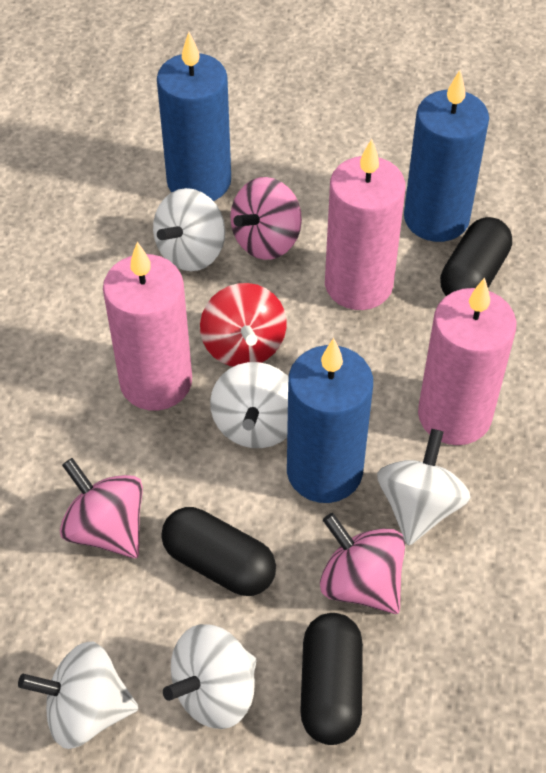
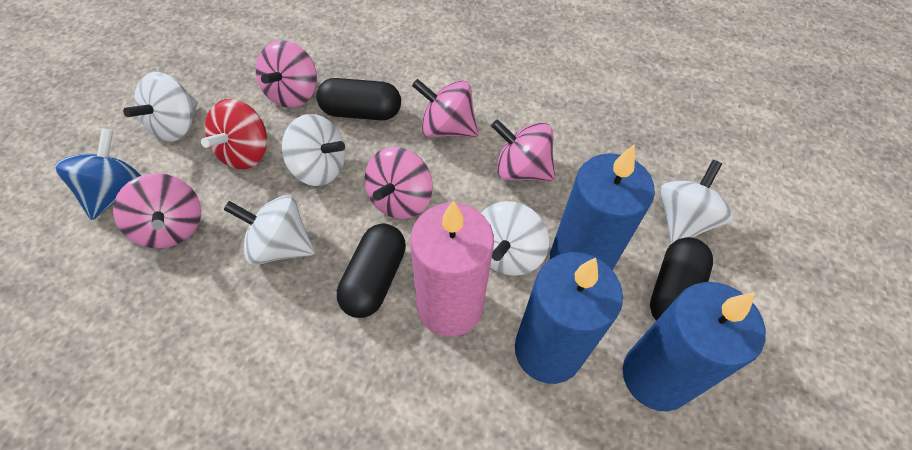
blue spinning top: 0 -> 1
pink candle: 3 -> 1
pink spinning top: 3 -> 5

